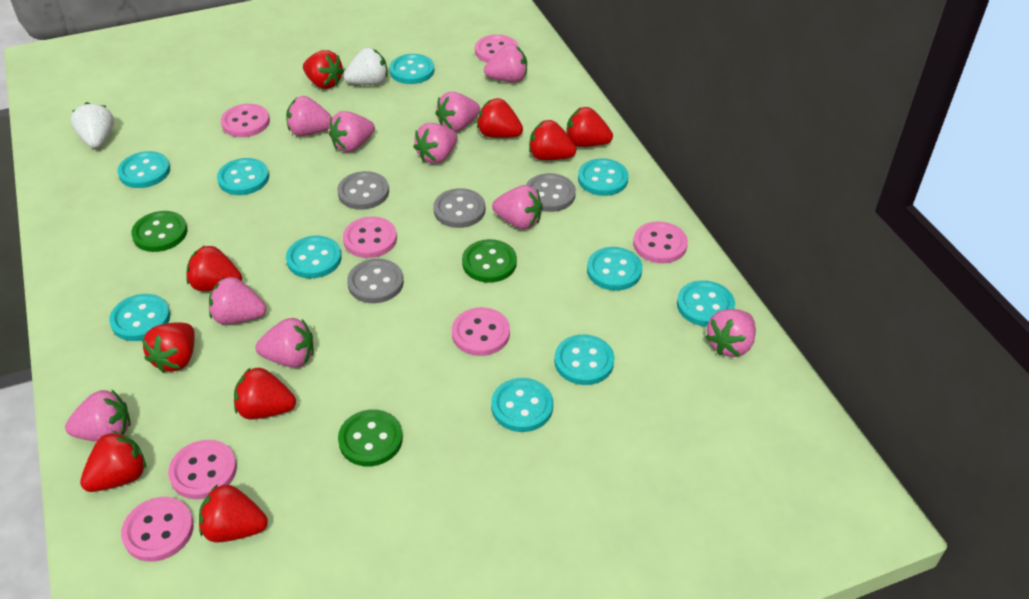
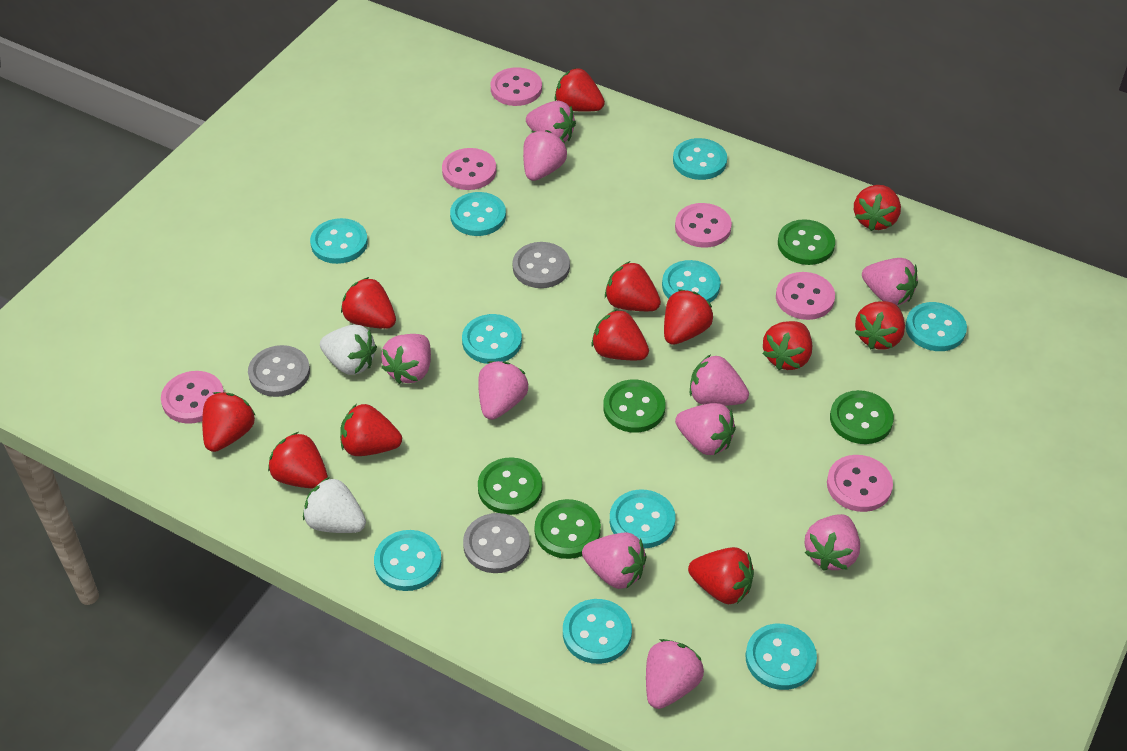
green button: 3 -> 5
grey button: 4 -> 3
pink button: 7 -> 6
red strawberry: 9 -> 12

